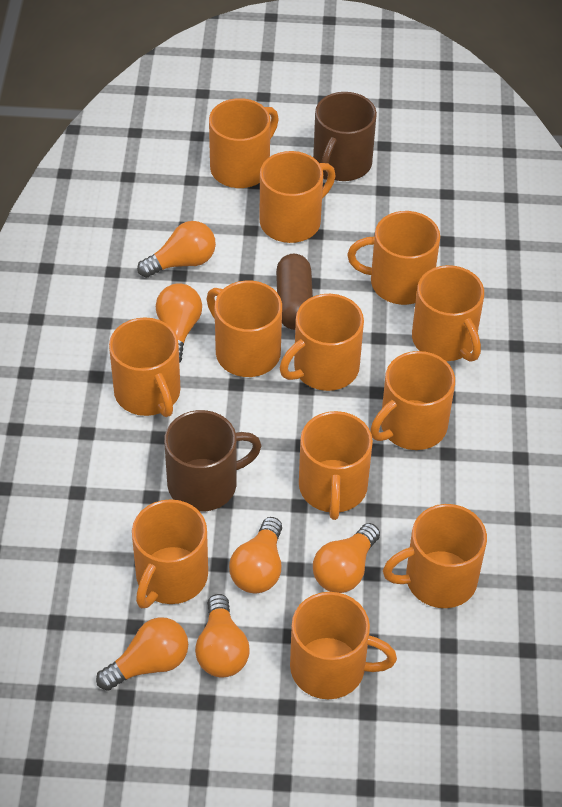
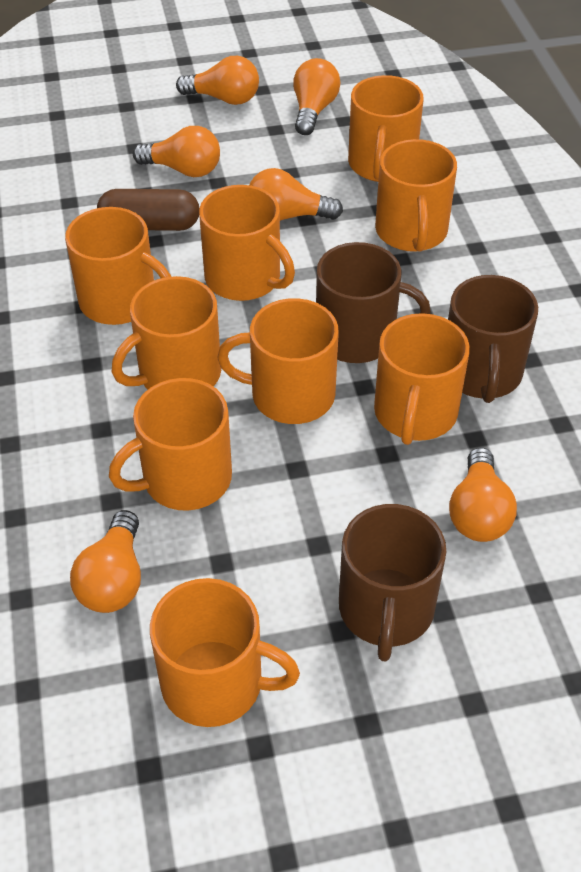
brown mug: 2 -> 3
orange mug: 12 -> 9

